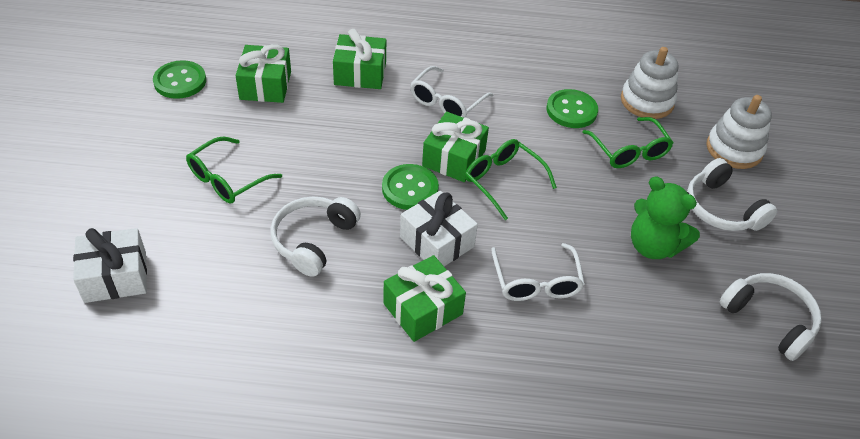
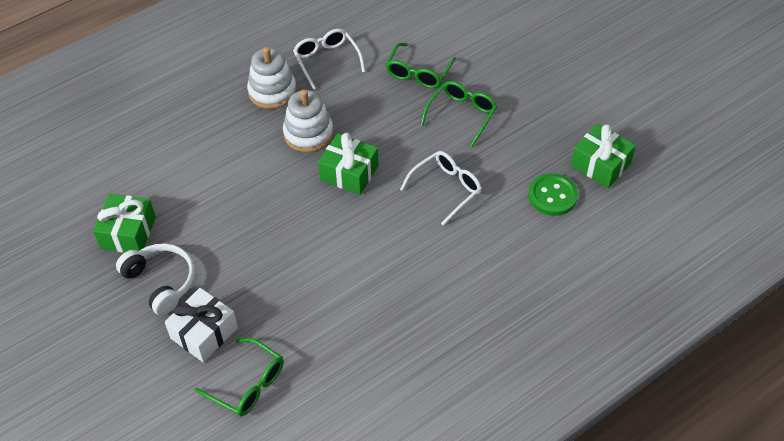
green button: 3 -> 1
green gift: 4 -> 3
green teddy bear: 1 -> 0
white gift: 2 -> 1
white headphones: 3 -> 1

